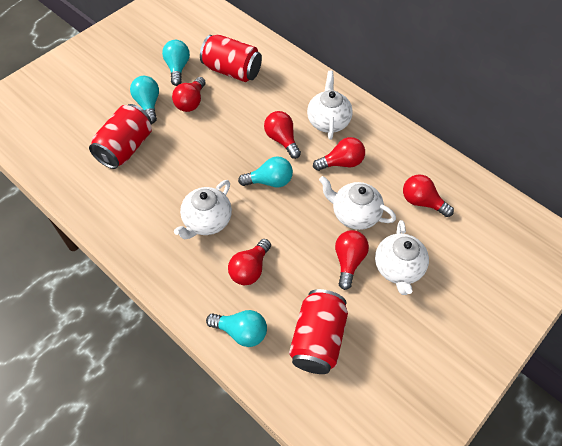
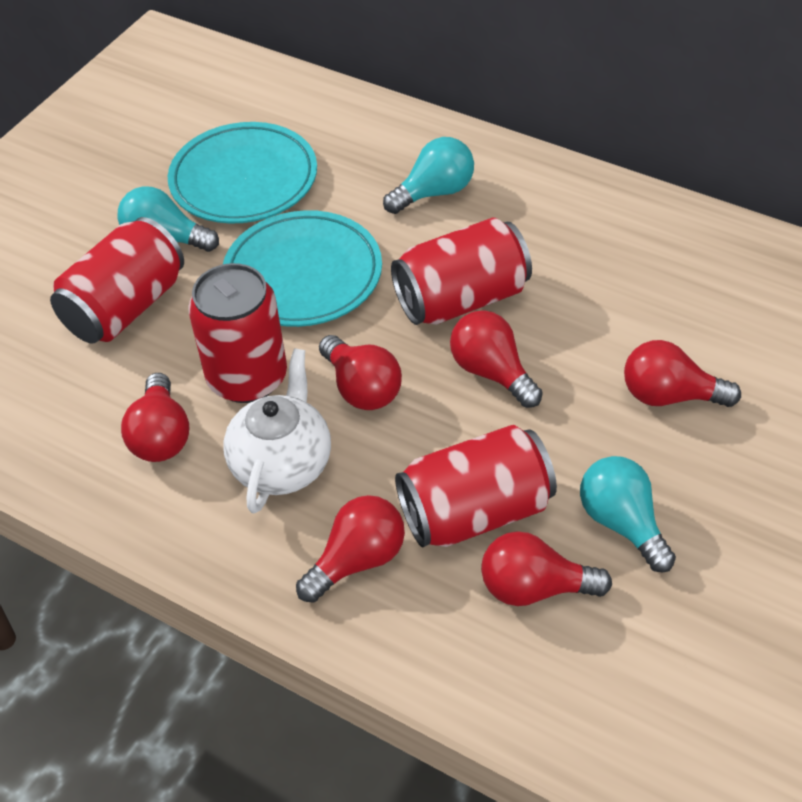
red can: 3 -> 4
turquoise light bulb: 4 -> 3
turquoise plate: 0 -> 2
white teapot: 4 -> 1

